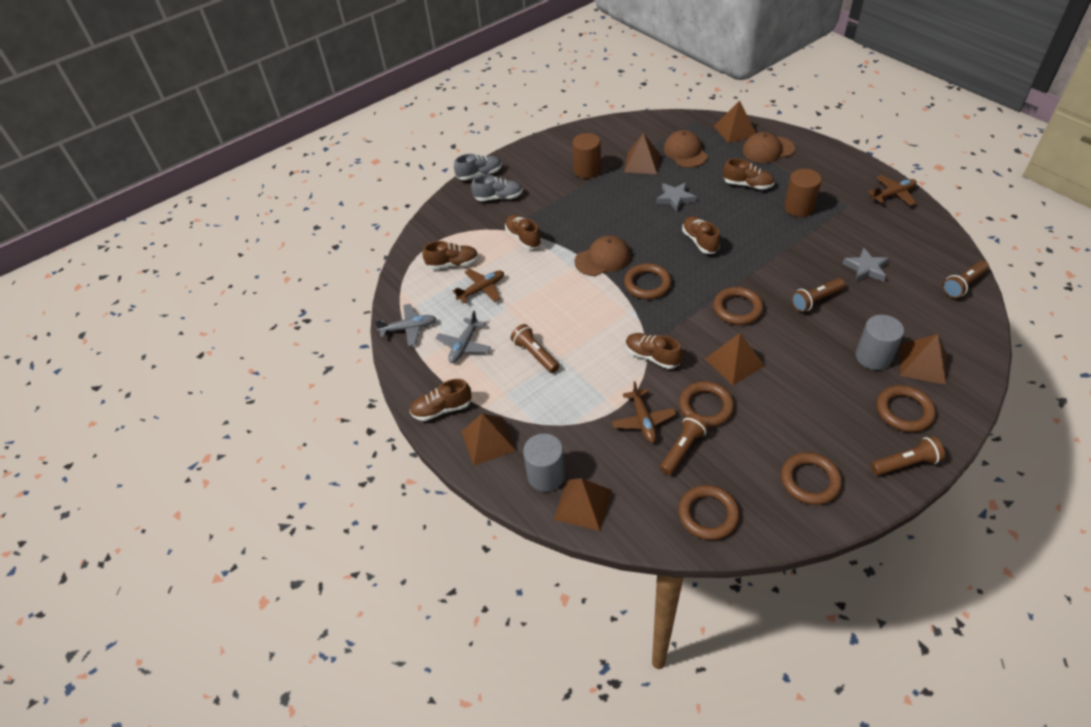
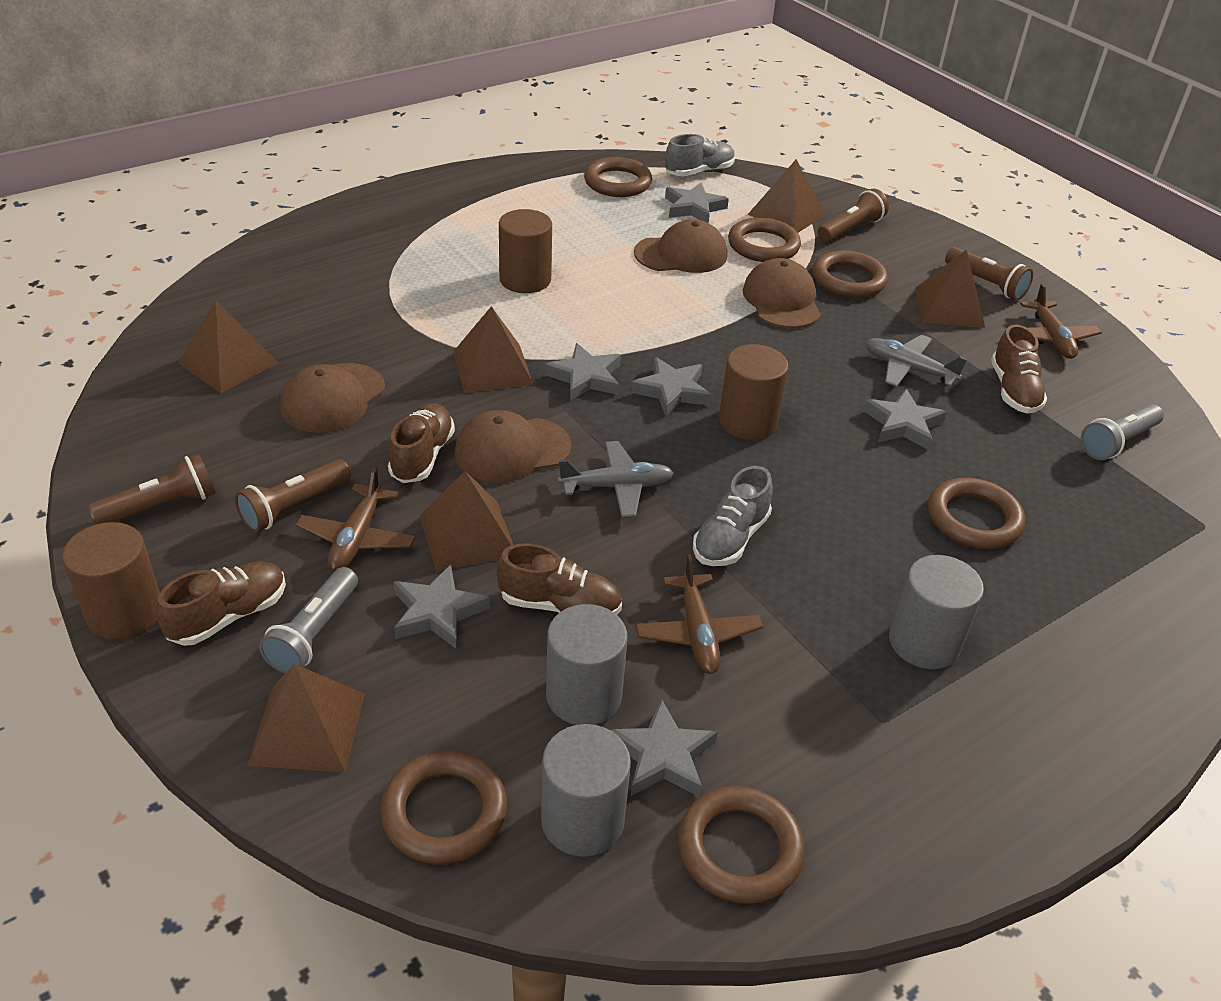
brown cap: 3 -> 4
brown cylinder: 2 -> 3
brown flashlight: 5 -> 4
brown shoe: 6 -> 4
grey cylinder: 2 -> 3
grey flashlight: 0 -> 2
grey star: 2 -> 6

